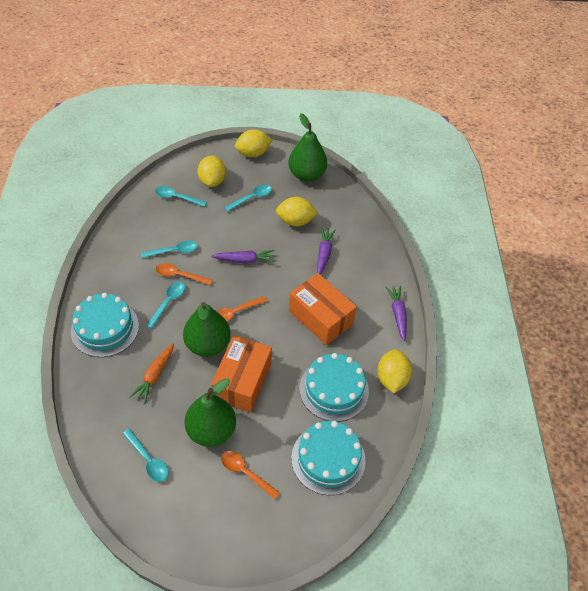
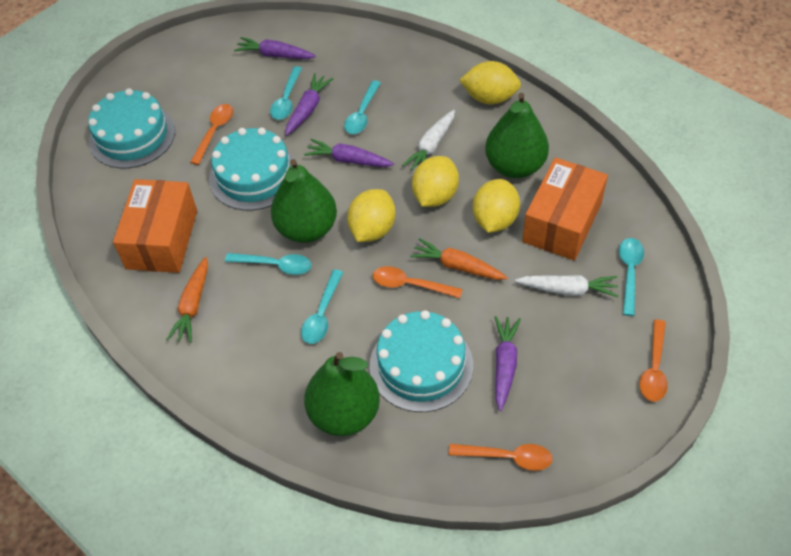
orange carrot: 1 -> 2
orange spoon: 3 -> 4
purple carrot: 3 -> 4
white carrot: 0 -> 2

